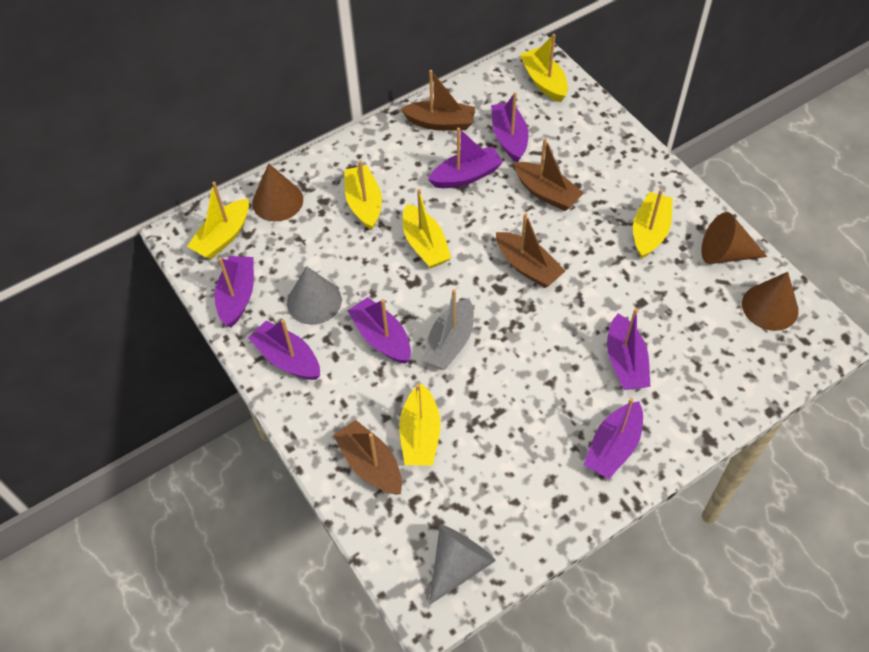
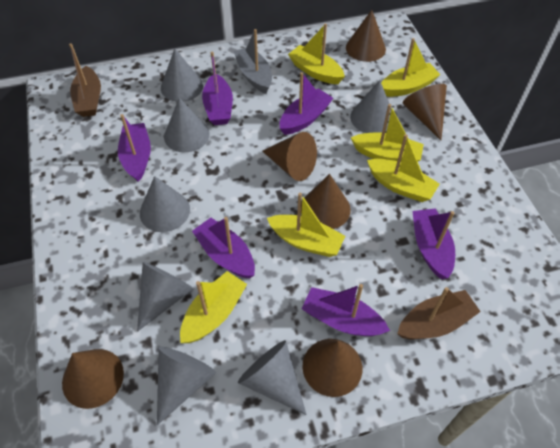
brown boat: 4 -> 2
brown cone: 3 -> 6
grey cone: 2 -> 7
purple boat: 7 -> 6

